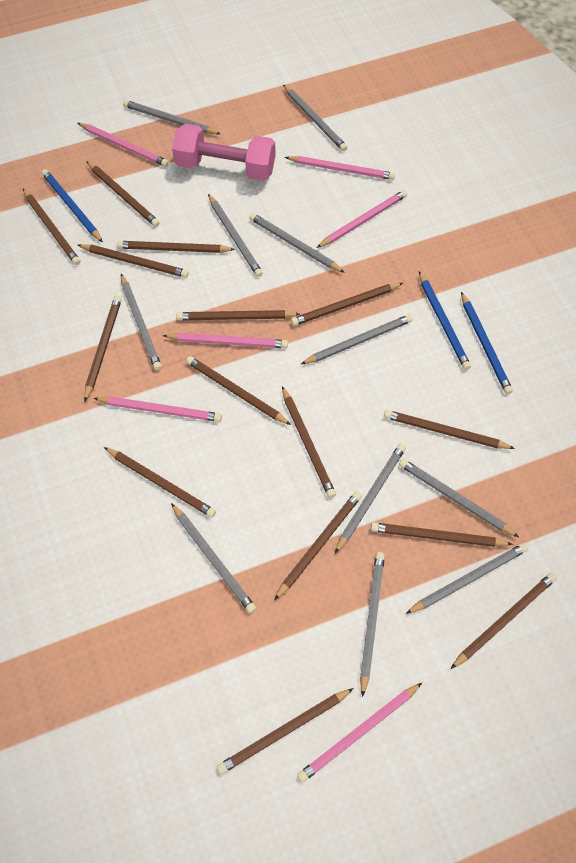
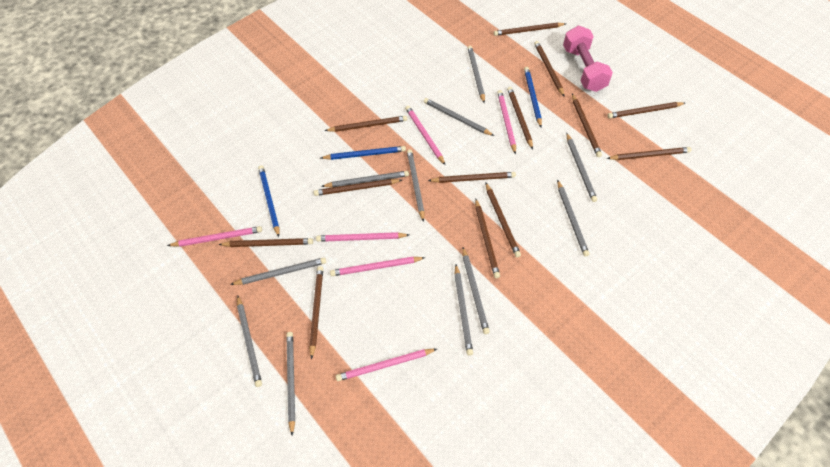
brown pencil: 15 -> 13

